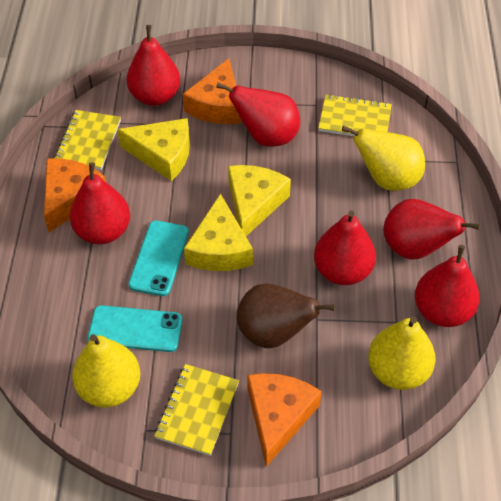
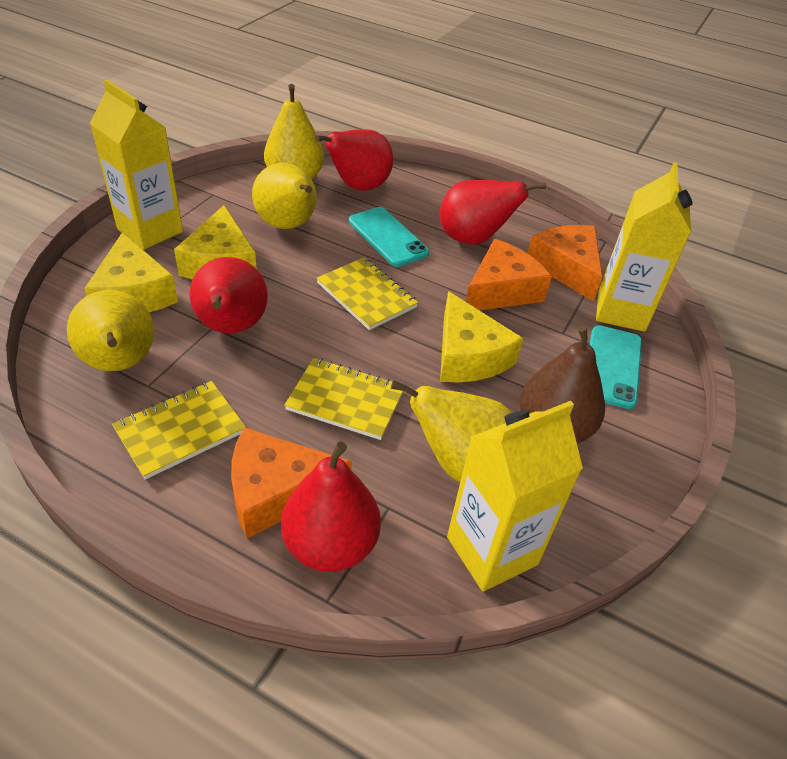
red pear: 6 -> 4
yellow carton: 0 -> 3
yellow pear: 3 -> 4

